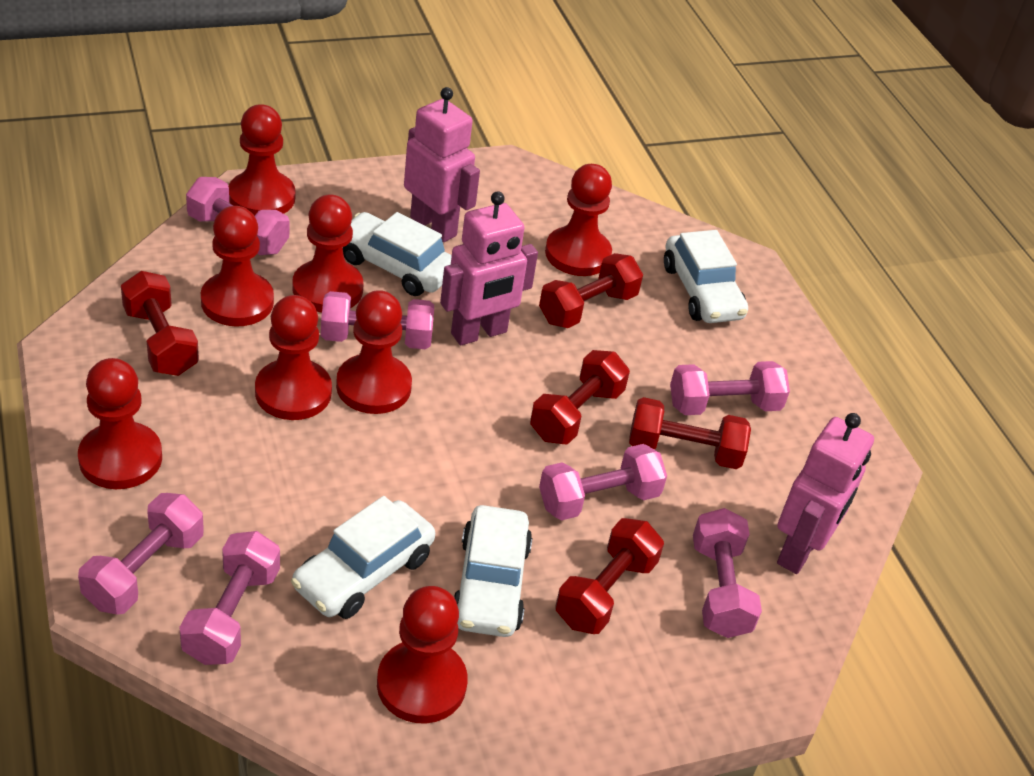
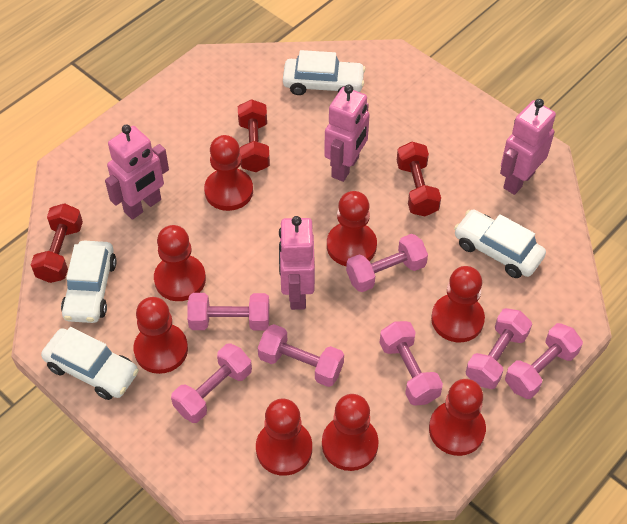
pink robot: 3 -> 4
red dumbbell: 5 -> 3

